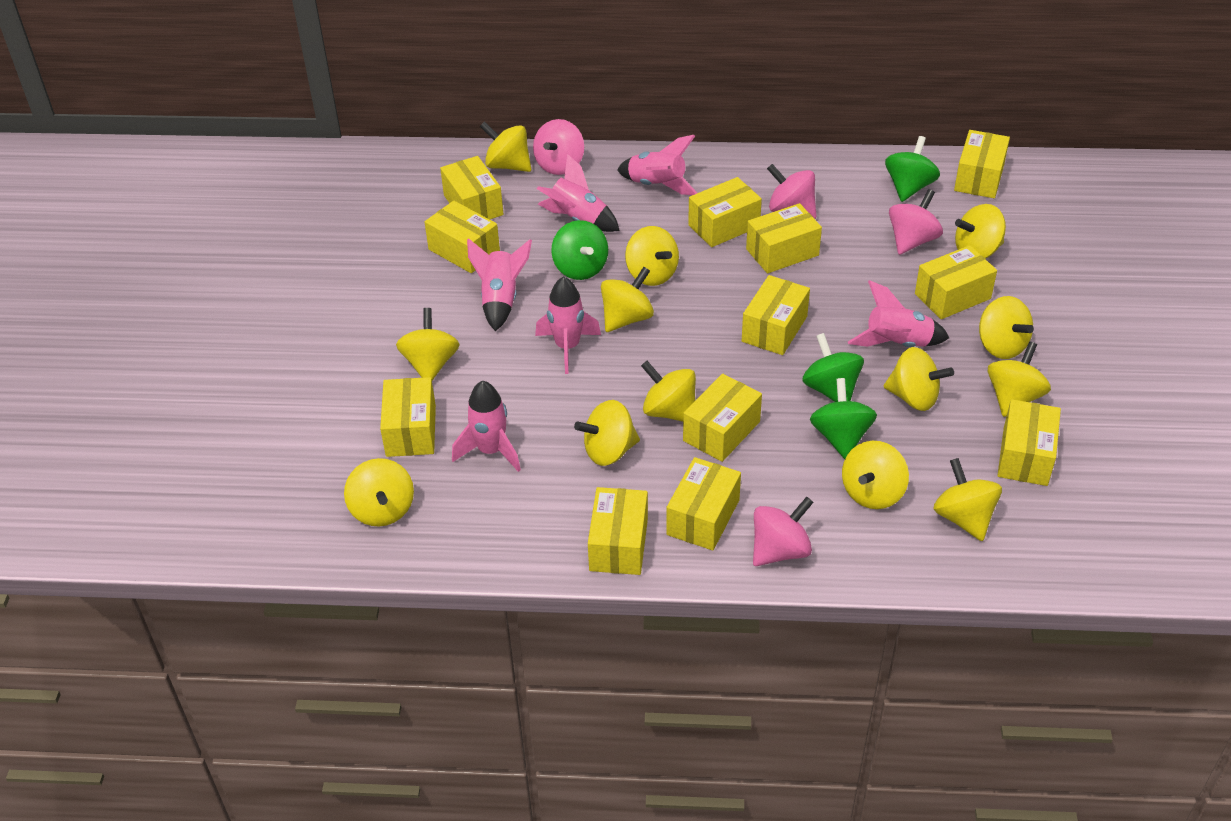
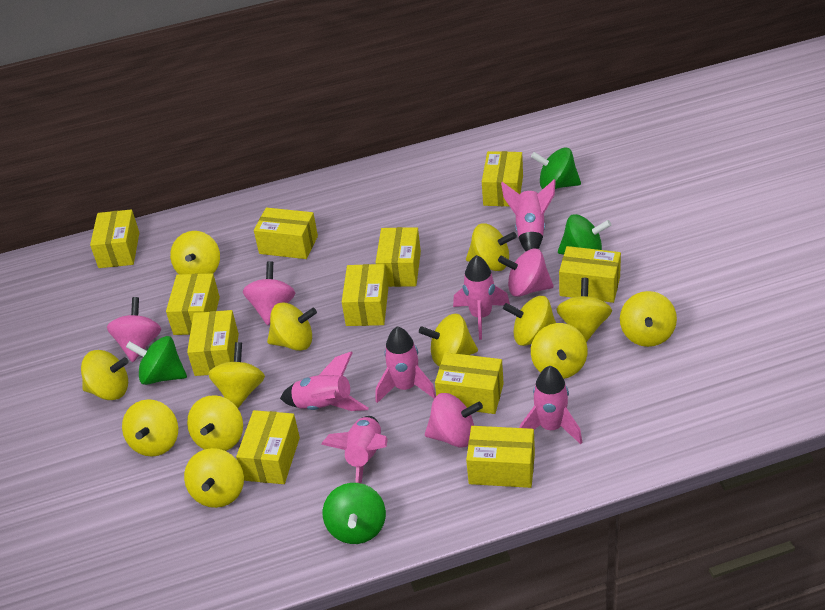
yellow box: 12 -> 11

